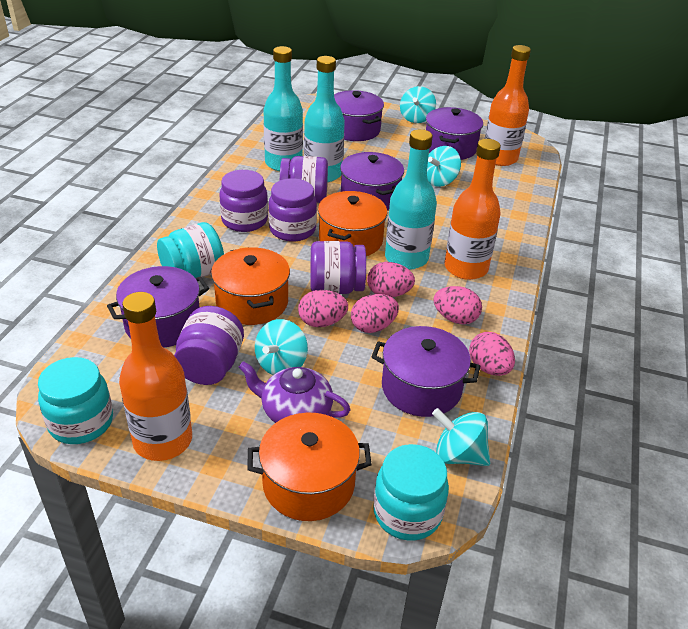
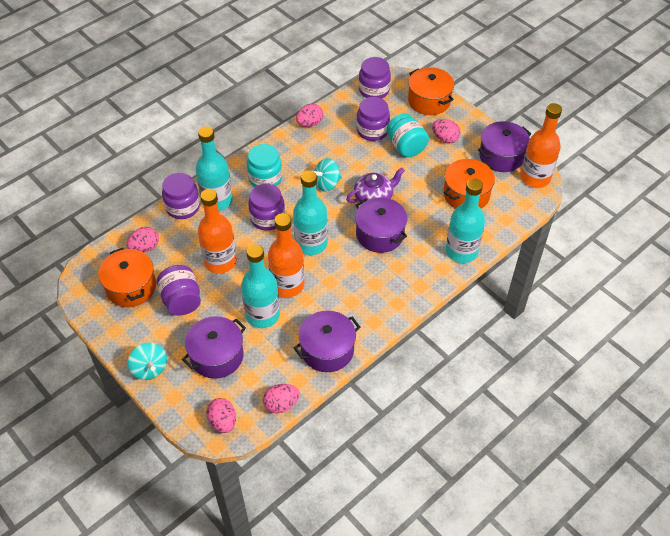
purple pot: 5 -> 4
turquoise bottle: 3 -> 4
turquoise jar: 3 -> 2
turquoise spinning top: 4 -> 2

